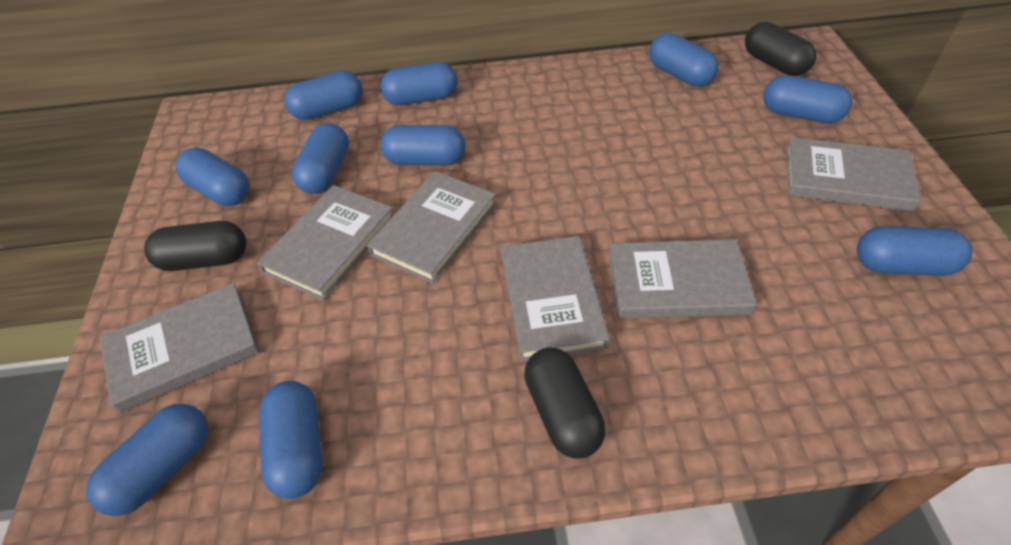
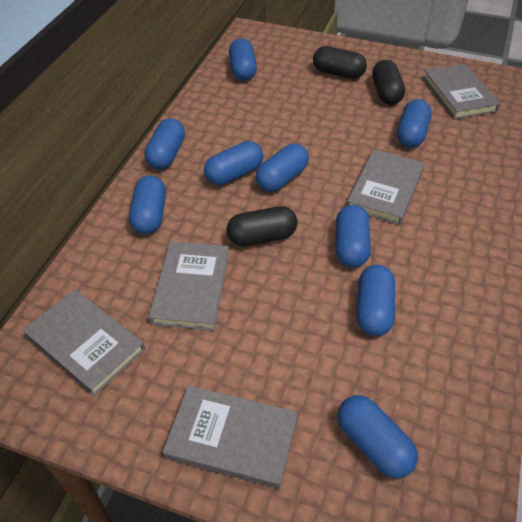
blue capsule: 10 -> 9
grey book: 6 -> 5

